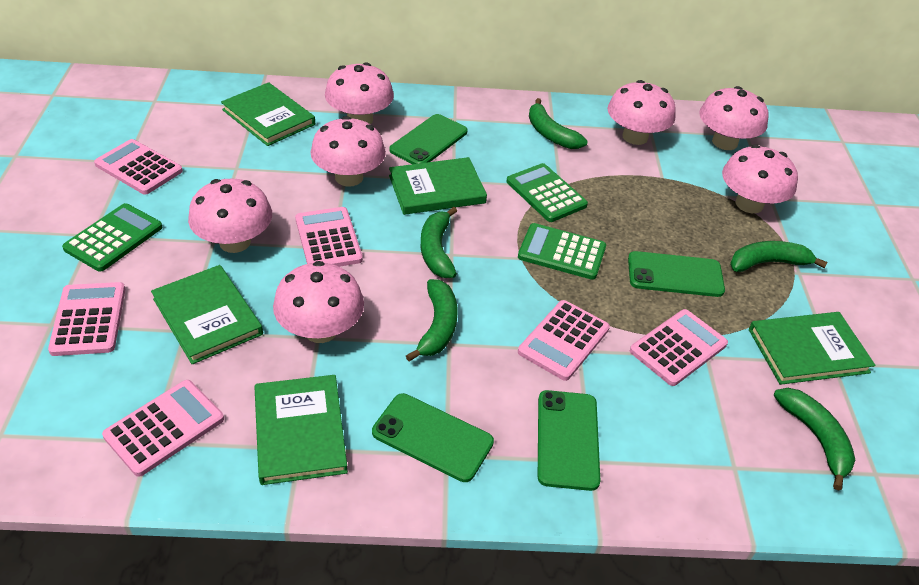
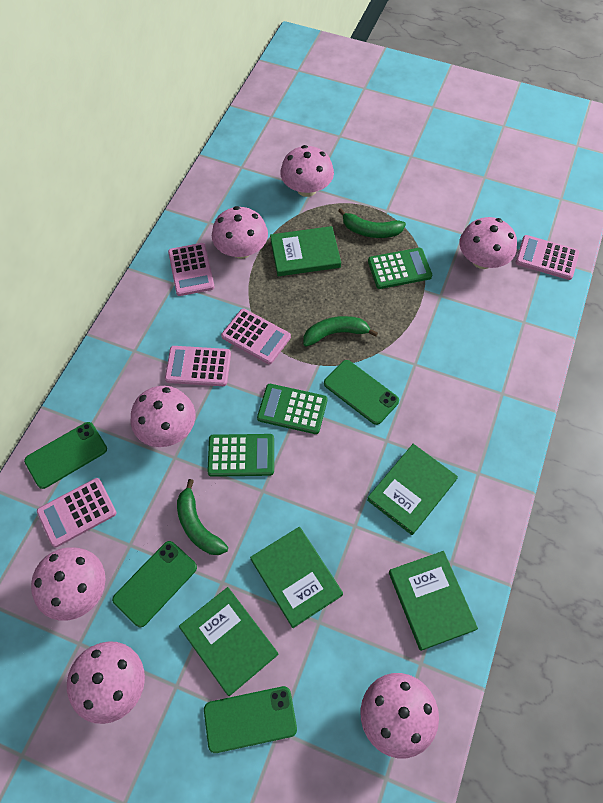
green banana: 5 -> 3
pink calculator: 6 -> 5

